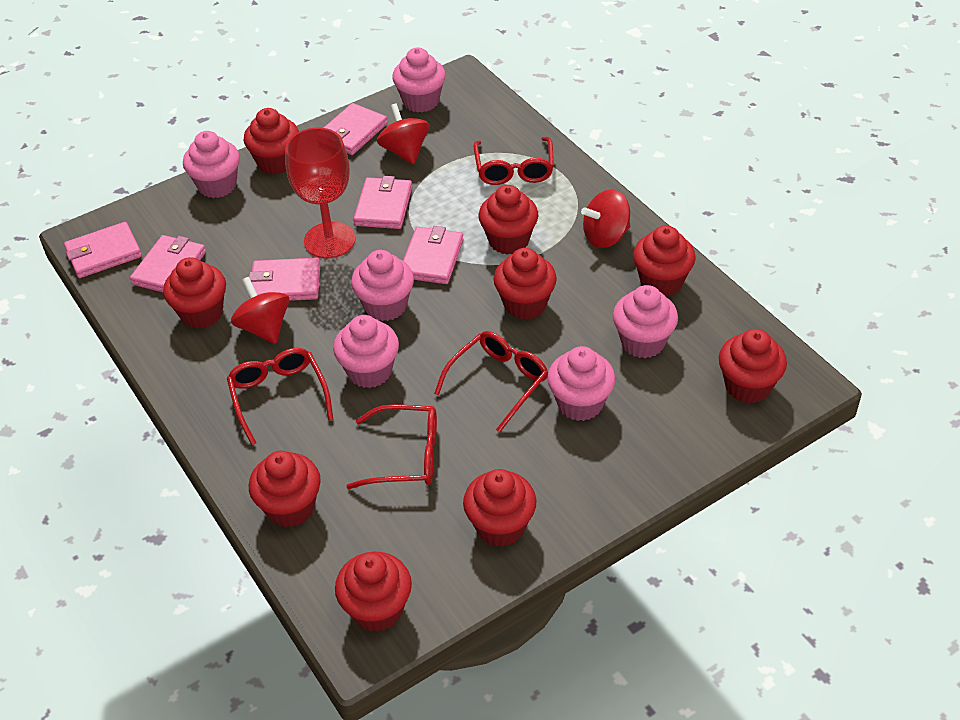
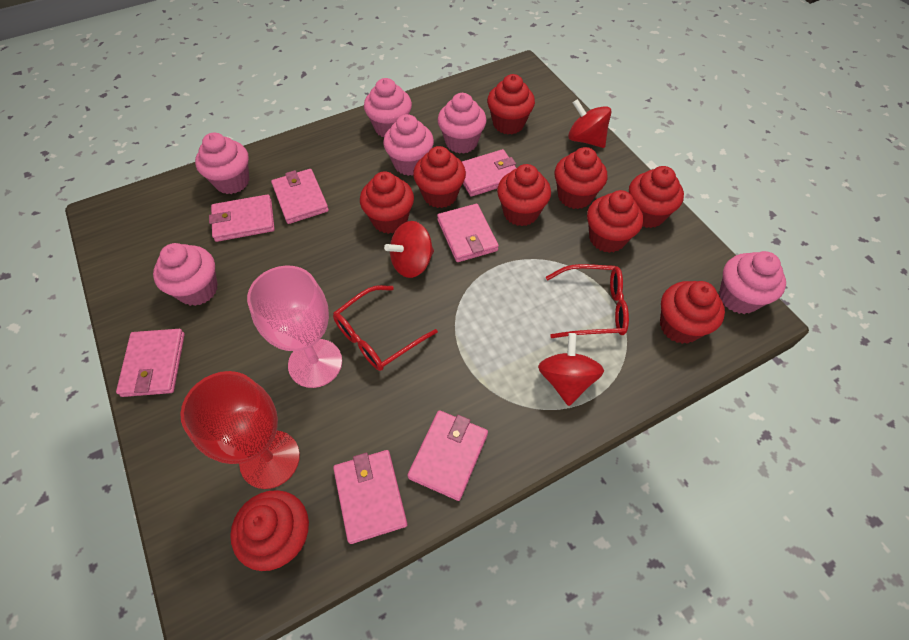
pink goblet: 0 -> 1
pink wallet: 6 -> 7
red glasses: 4 -> 2

